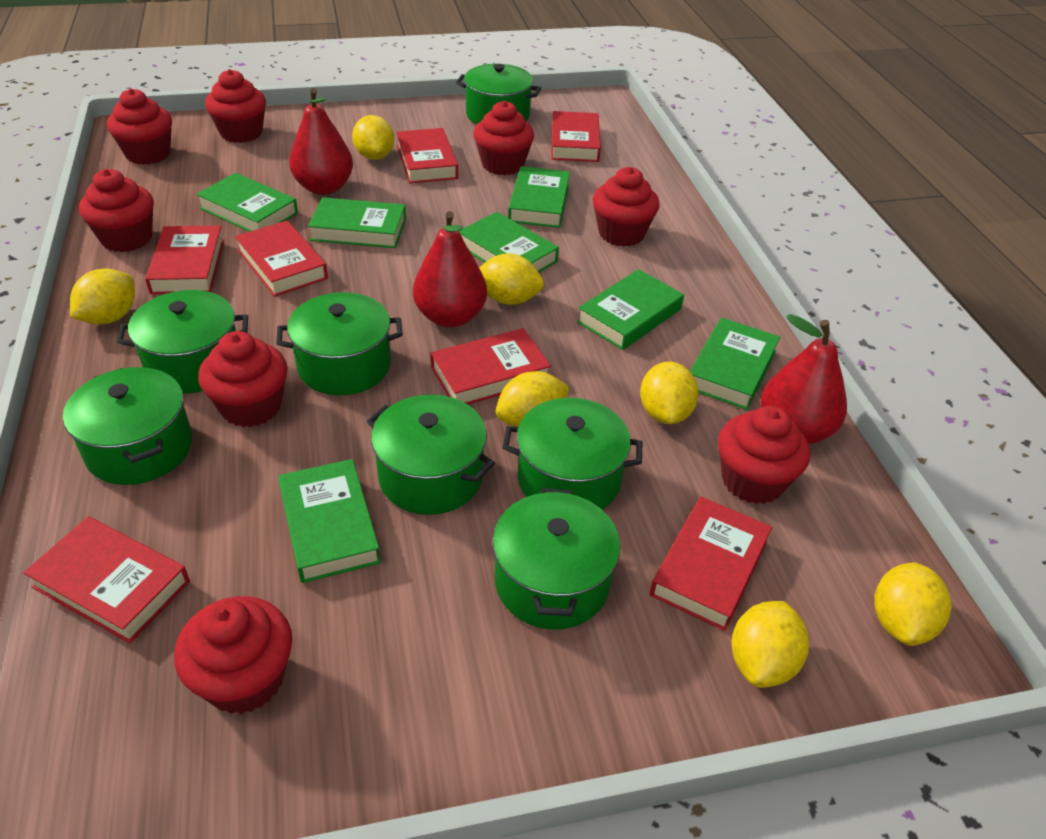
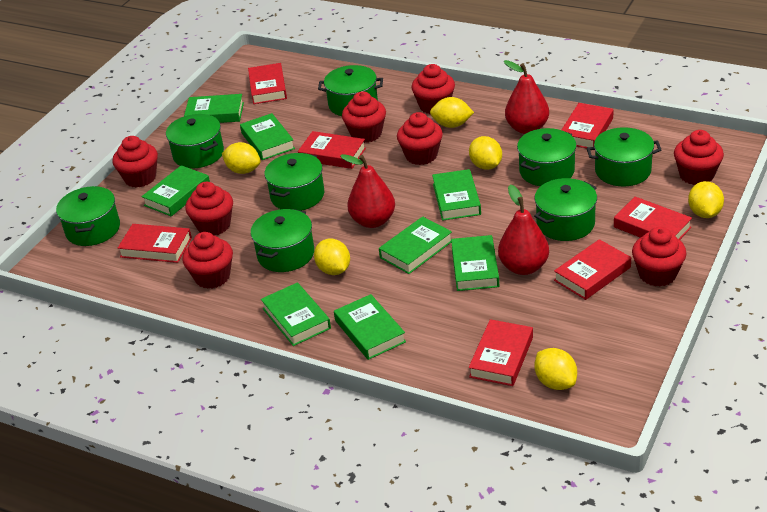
green book: 7 -> 8
green pot: 7 -> 8
yellow lemon: 7 -> 6

